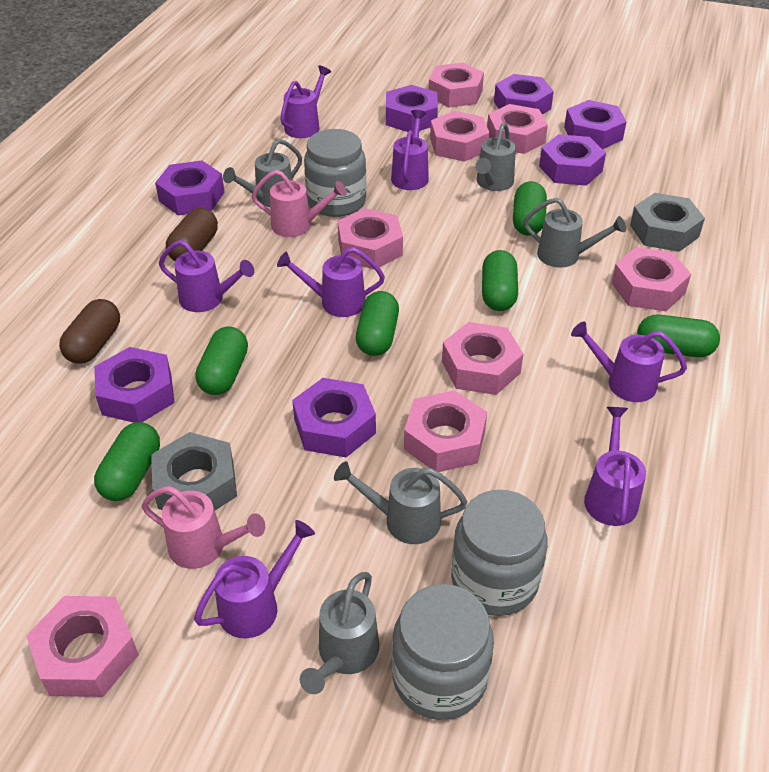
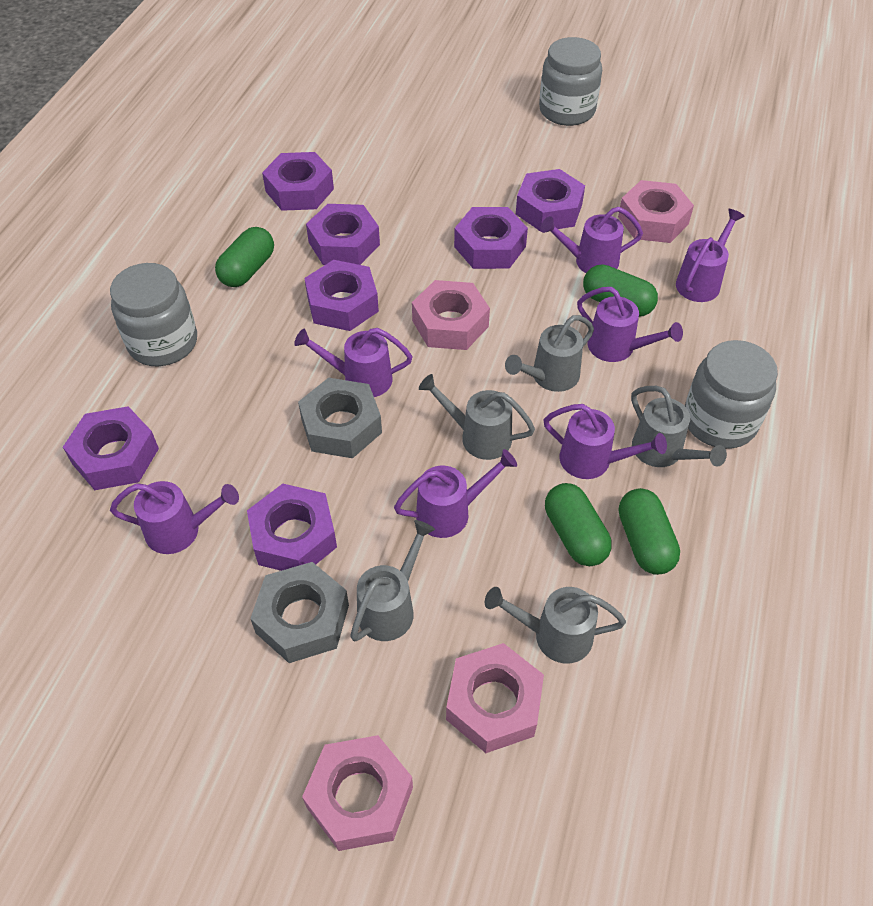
brown capsule: 2 -> 0
green capsule: 6 -> 4
pink nut: 8 -> 4
pink watering can: 2 -> 0

